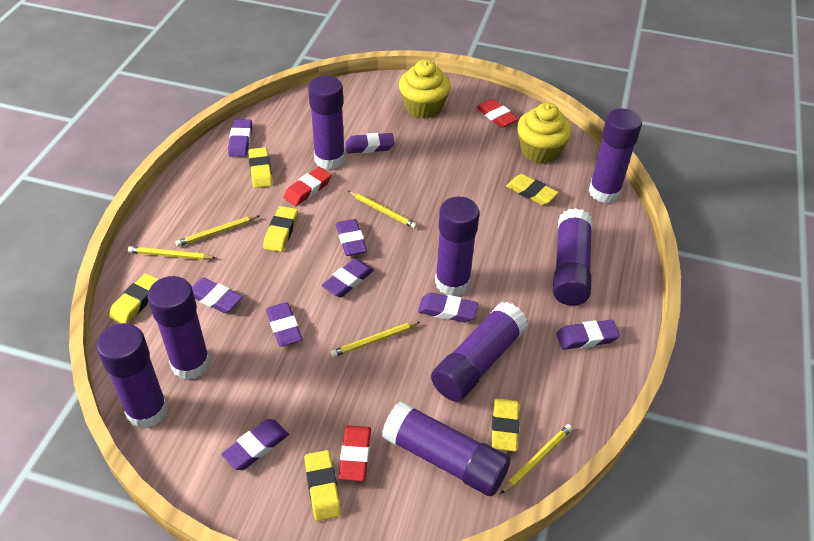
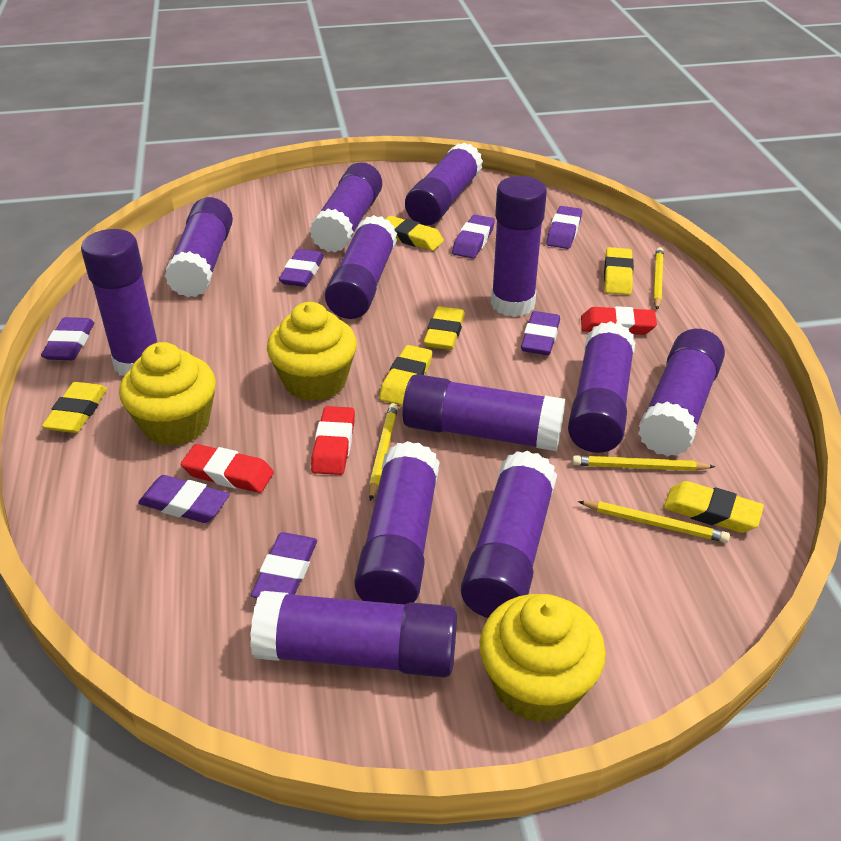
purple eraser: 9 -> 7
purple glue stick: 8 -> 12
yellow cupcake: 2 -> 3
yellow pencil: 5 -> 4

